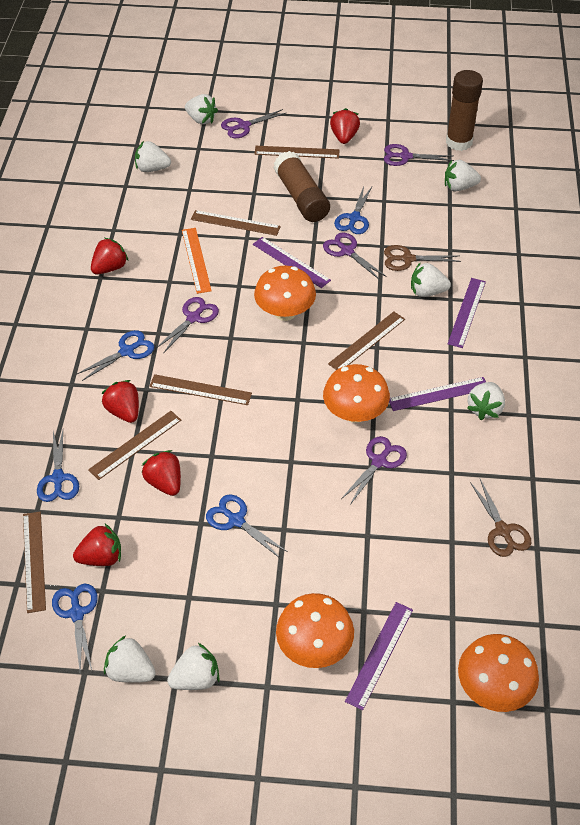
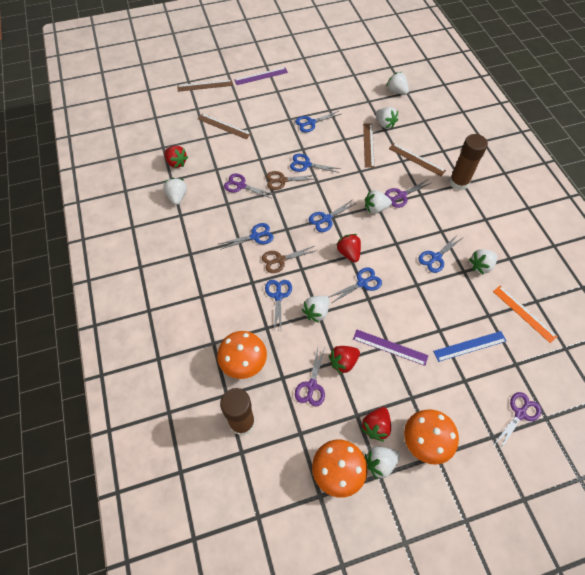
blue ruler: 0 -> 1
blue scissors: 5 -> 7
brown ruler: 6 -> 4
orange mushroom: 4 -> 3
purple ruler: 4 -> 2
purple scissors: 5 -> 4
red strawberry: 5 -> 4

